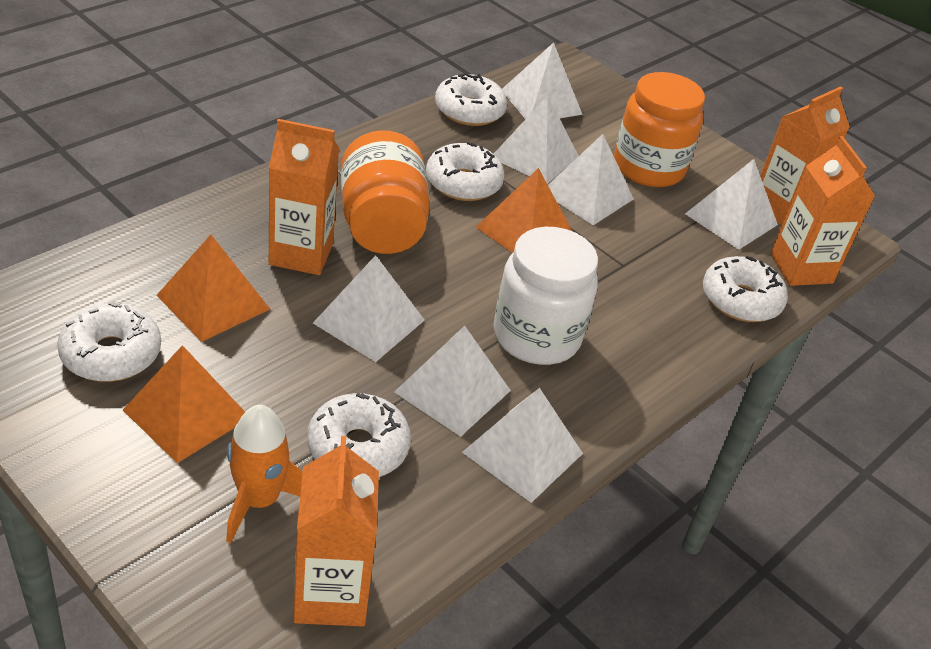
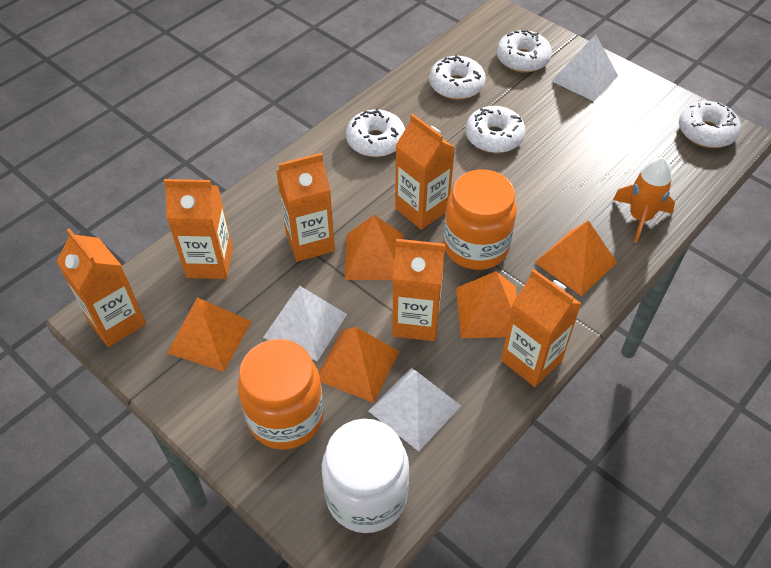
orange carton: 4 -> 6
orange pyramid: 3 -> 5
white pyramid: 7 -> 3

